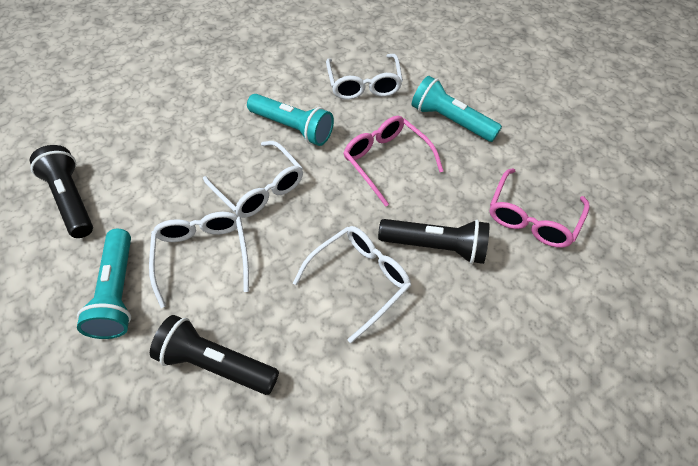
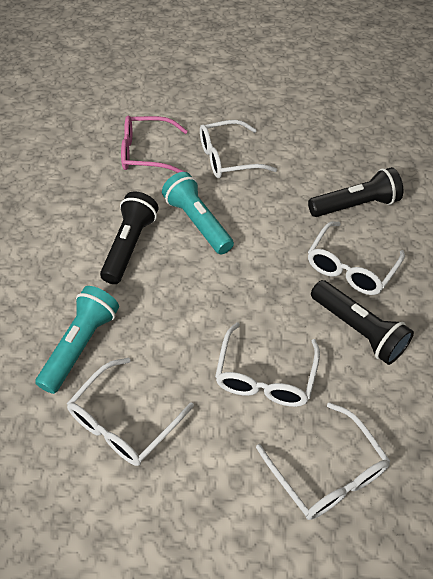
pink glasses: 2 -> 1
turquoise flashlight: 3 -> 2
white glasses: 4 -> 5

